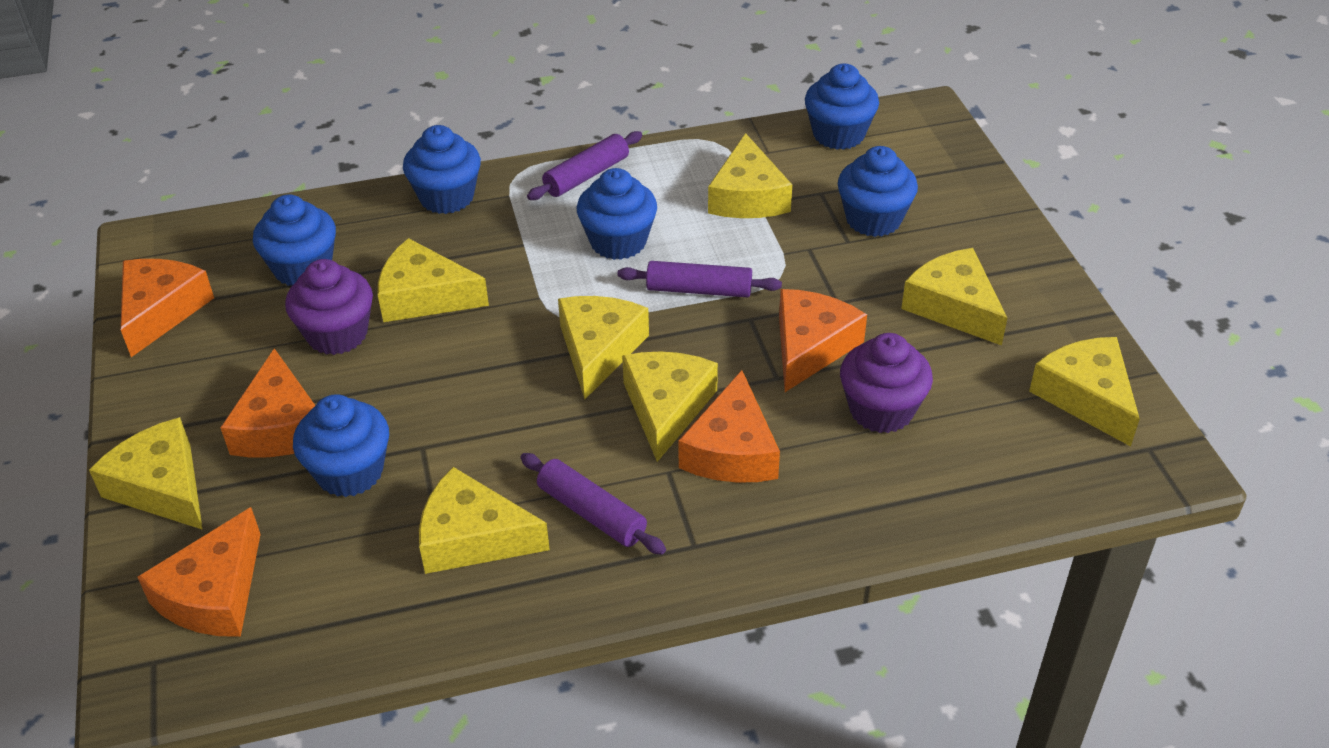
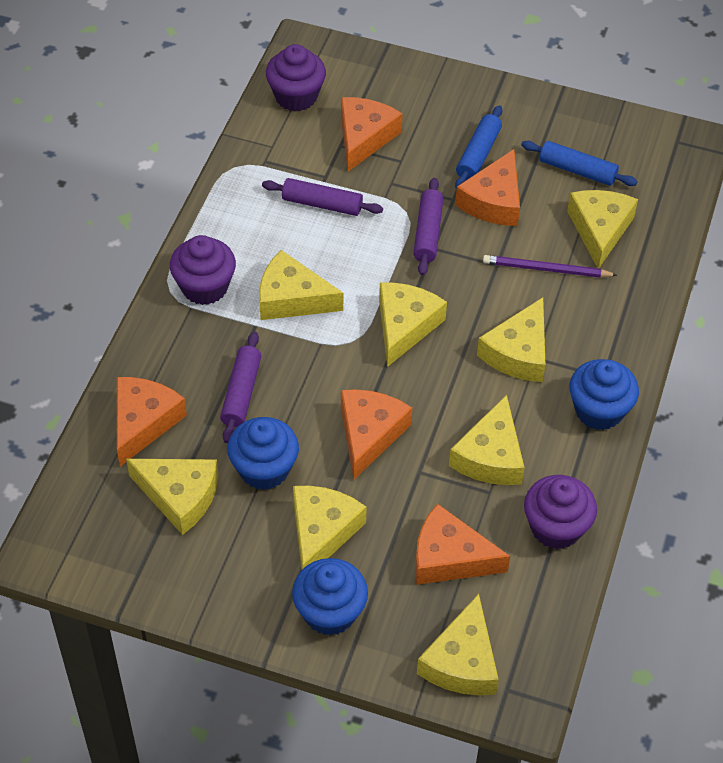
blue cupcake: 6 -> 3
blue rolling pin: 0 -> 2
purple cupcake: 2 -> 3
purple pencil: 0 -> 1

